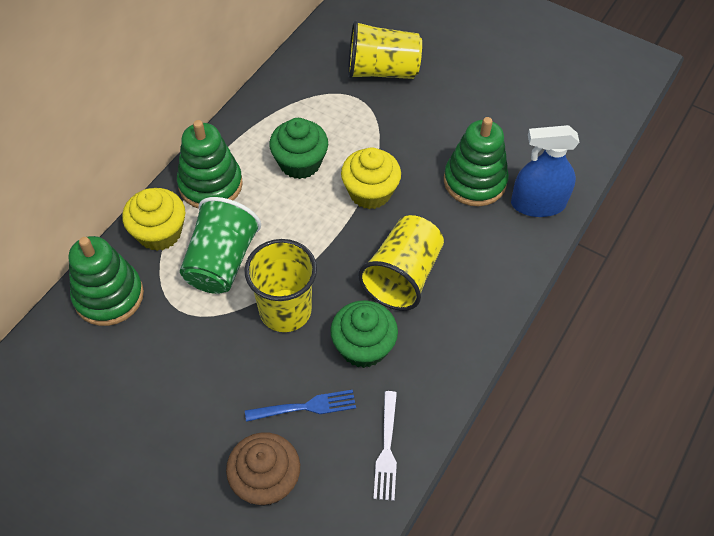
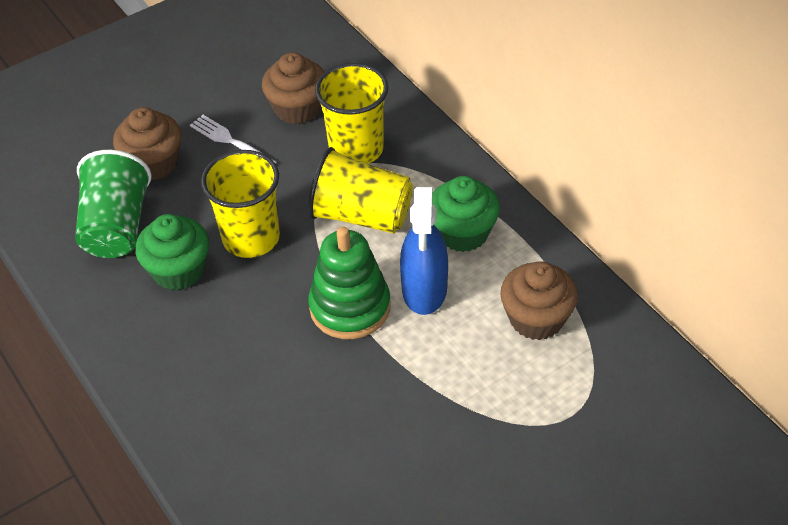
blue fork: 1 -> 0
brown cupcake: 1 -> 3
green stacking toy: 3 -> 1
yellow cupcake: 2 -> 0

